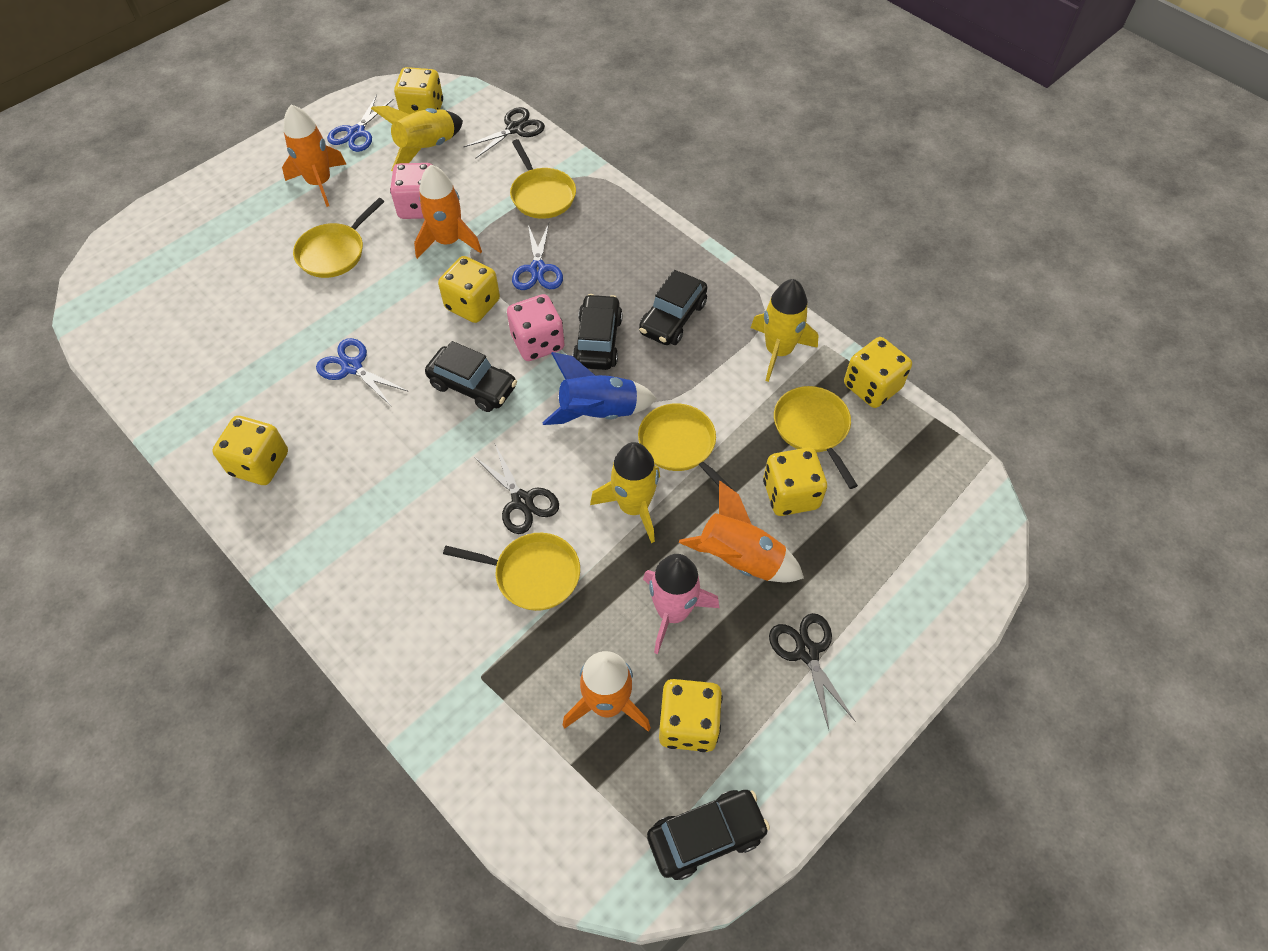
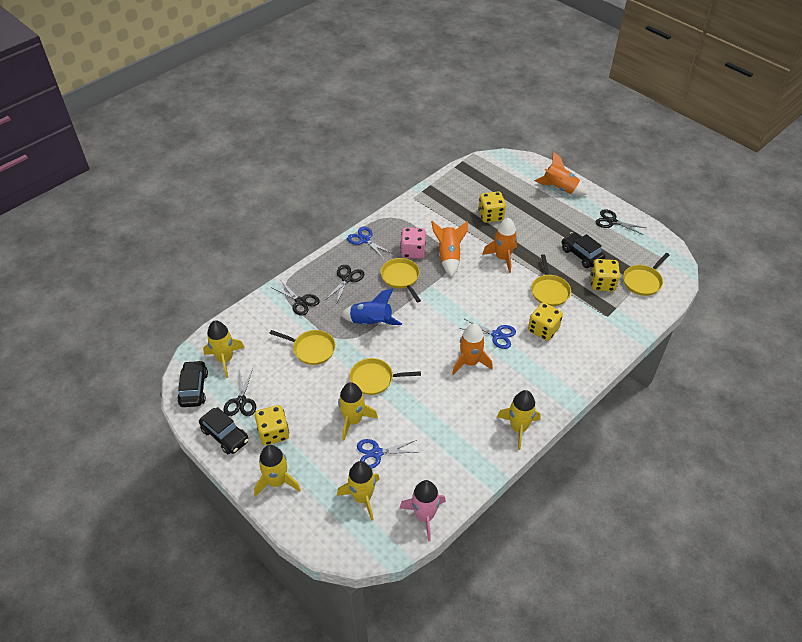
black car: 4 -> 3
black scissors: 3 -> 4
pink dice: 2 -> 1
yellow dice: 6 -> 4
yellow rocket: 3 -> 5

